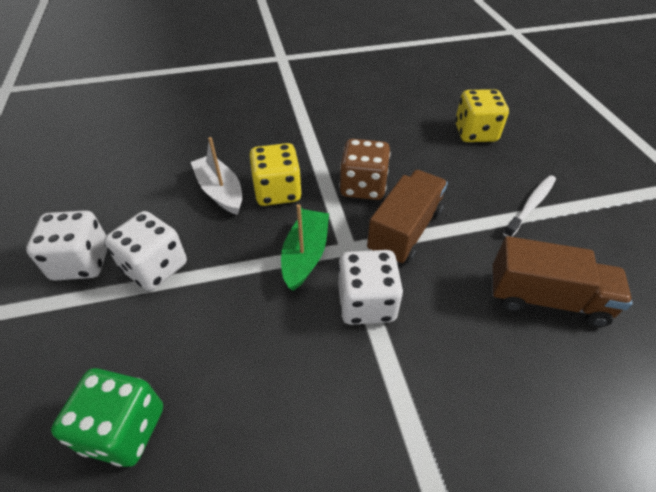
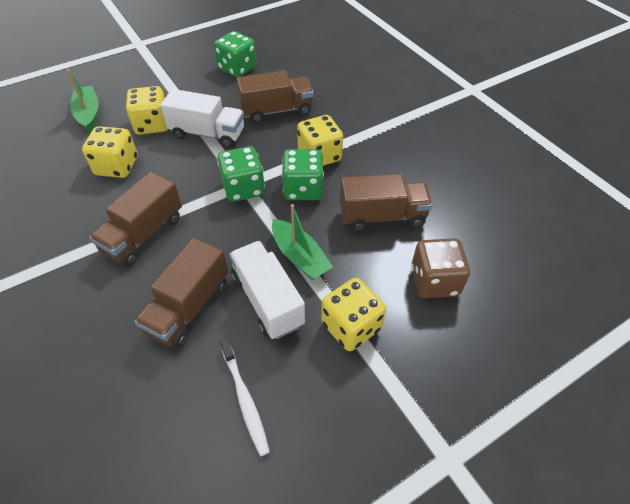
brown truck: 2 -> 4
green boat: 1 -> 2
green dice: 1 -> 3
white boat: 1 -> 0
white dice: 3 -> 0
white truck: 0 -> 2
yellow dice: 2 -> 4

